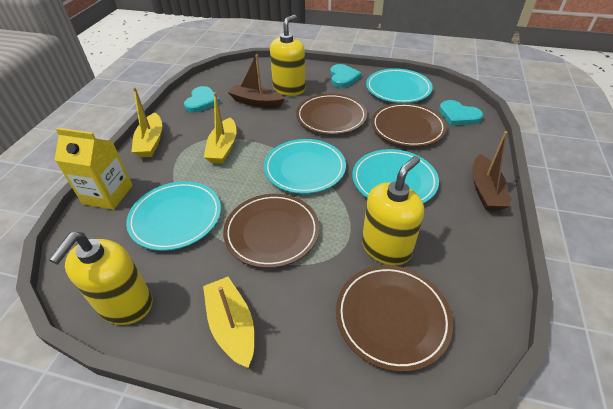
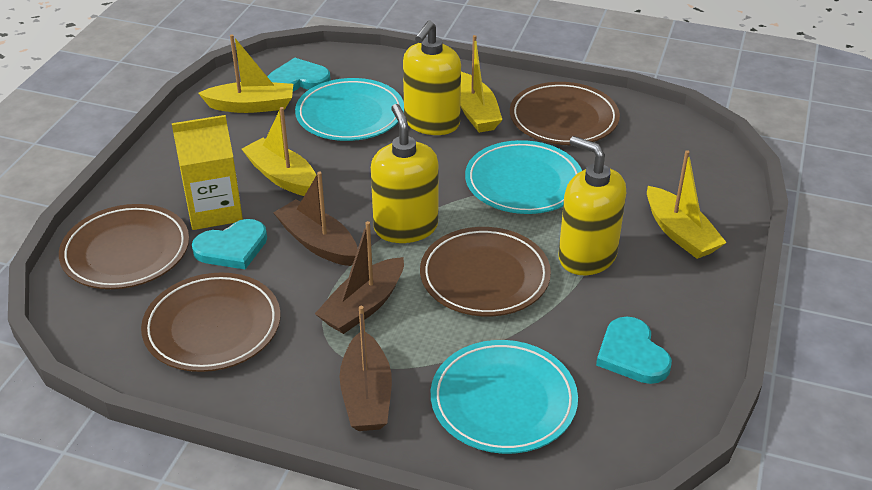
brown boat: 2 -> 3
turquoise plate: 4 -> 3
yellow boat: 3 -> 4

